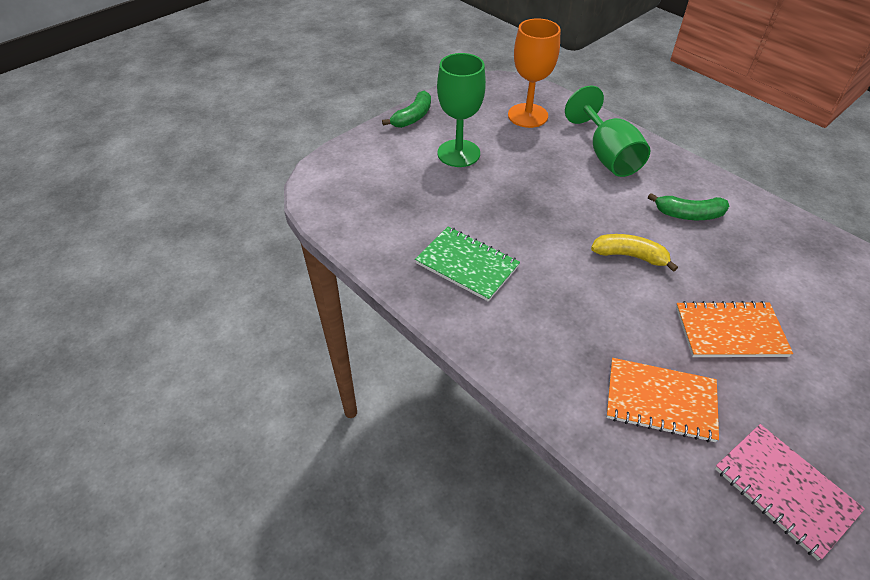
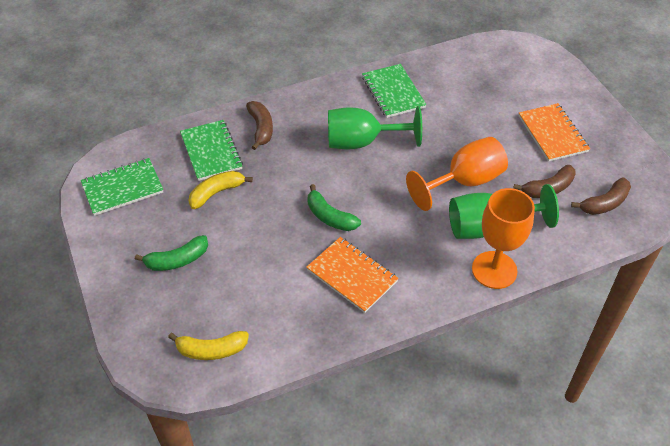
brown banana: 0 -> 3
green notebook: 1 -> 3
orange goblet: 1 -> 2
pink notebook: 1 -> 0
yellow banana: 1 -> 2

